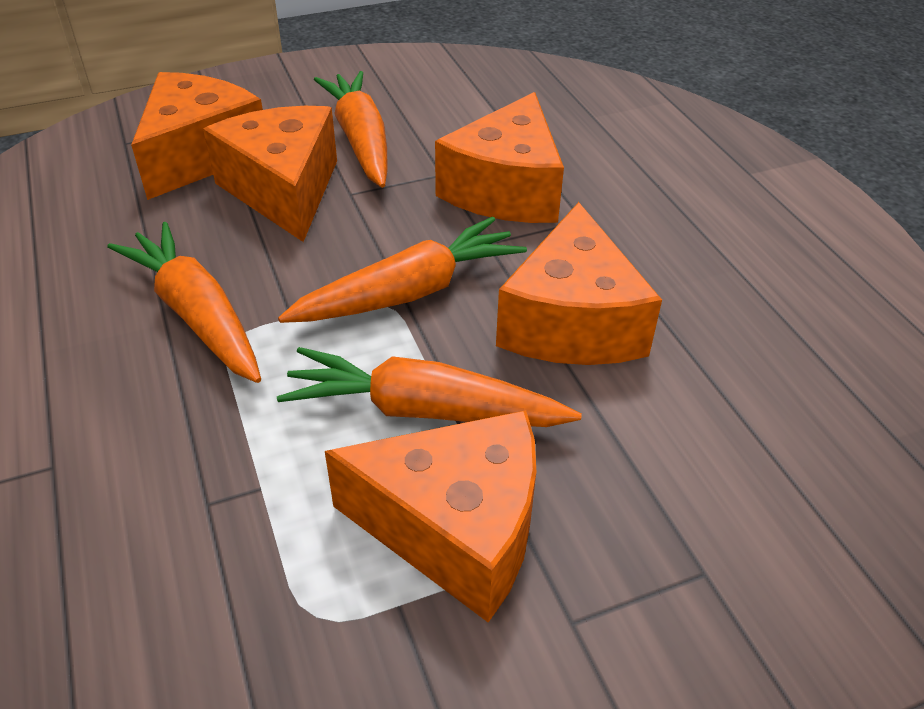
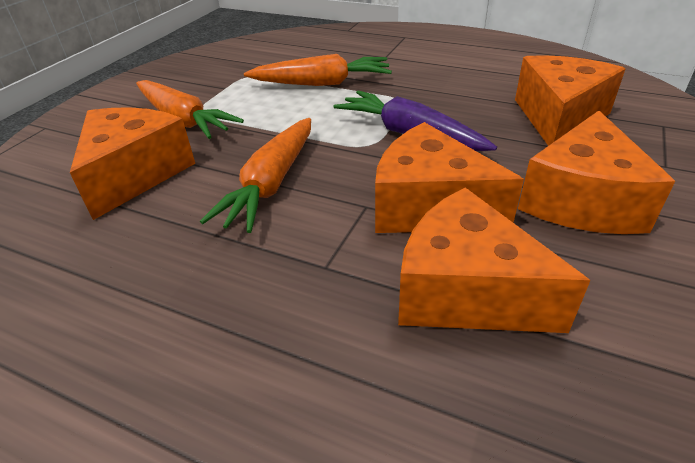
orange carrot: 4 -> 3
purple carrot: 0 -> 1

